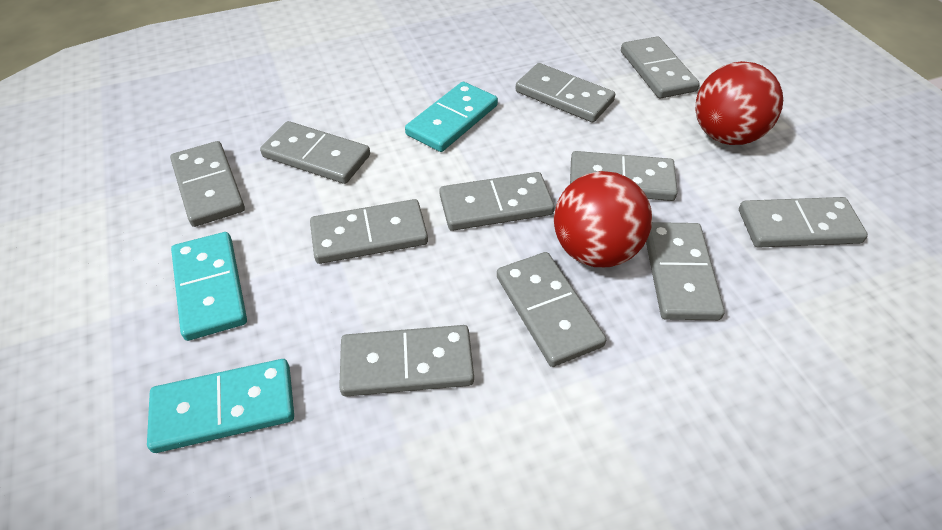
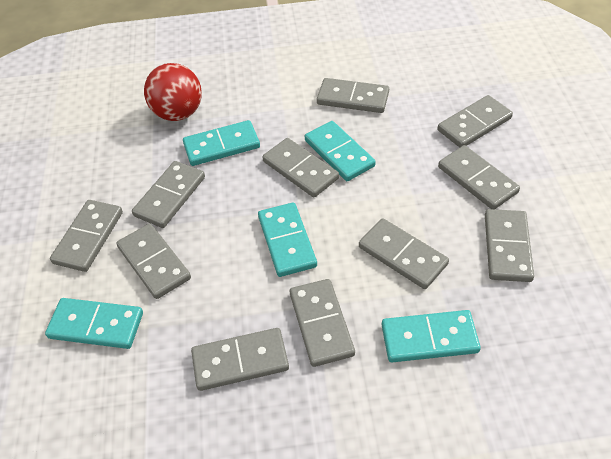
red ball: 2 -> 1
turquoise domino: 3 -> 5

